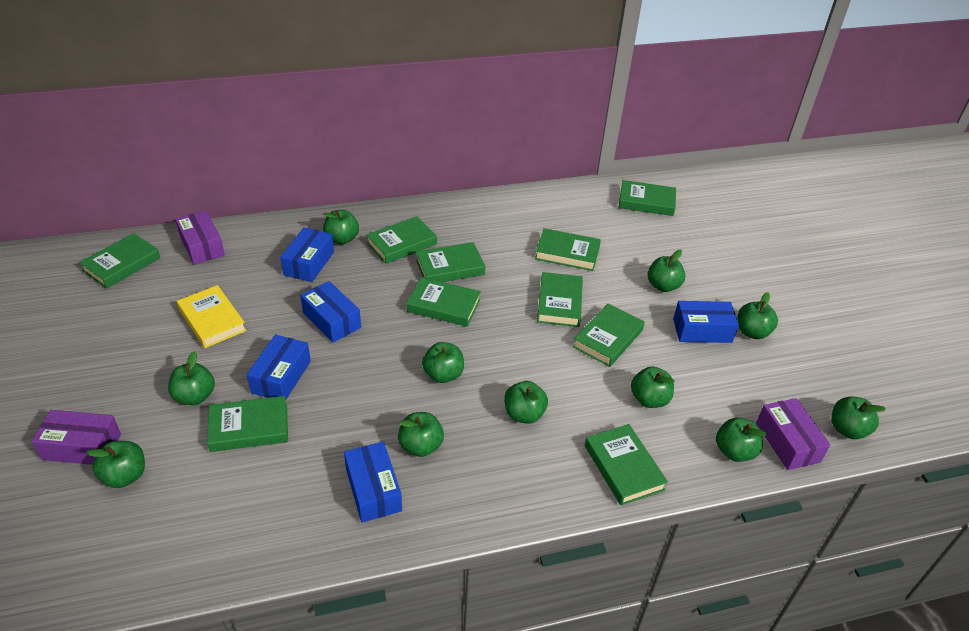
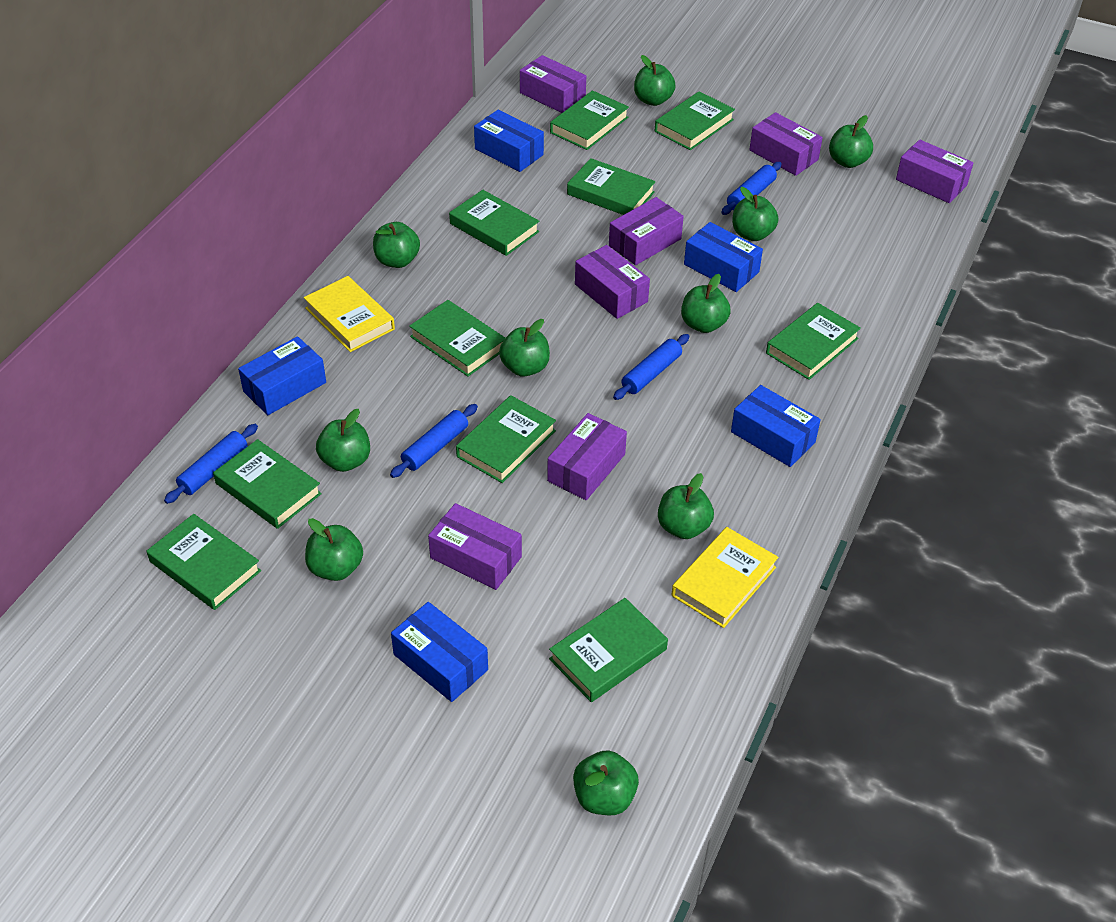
blue rolling pin: 0 -> 4
green apple: 11 -> 10
purple box: 3 -> 7
yellow book: 1 -> 2

